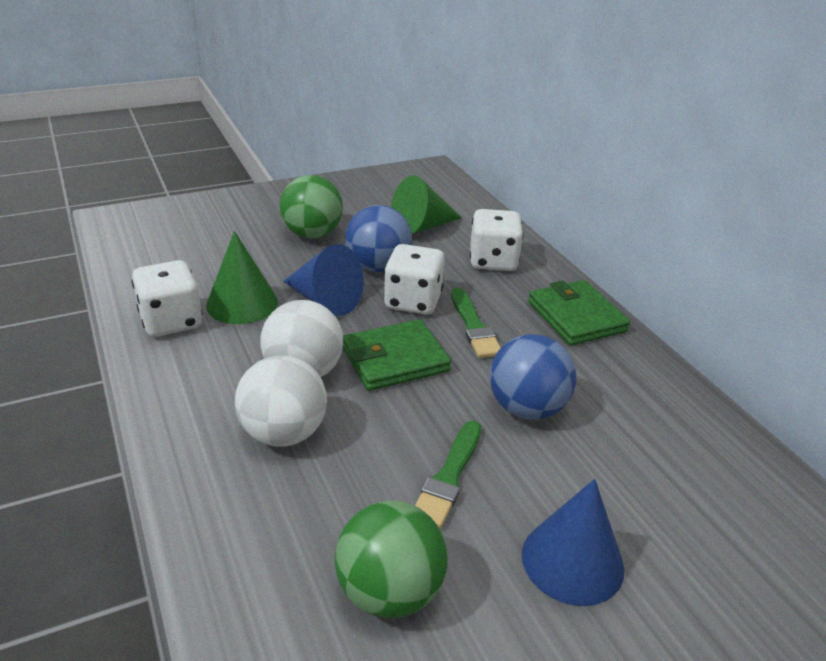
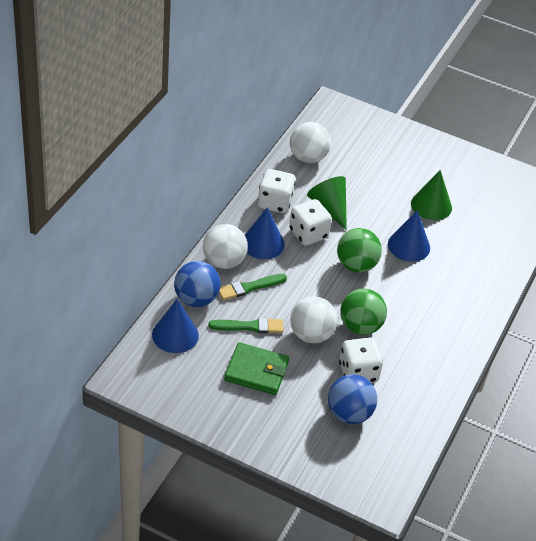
blue cone: 2 -> 3
green wallet: 2 -> 1
white ball: 2 -> 3

